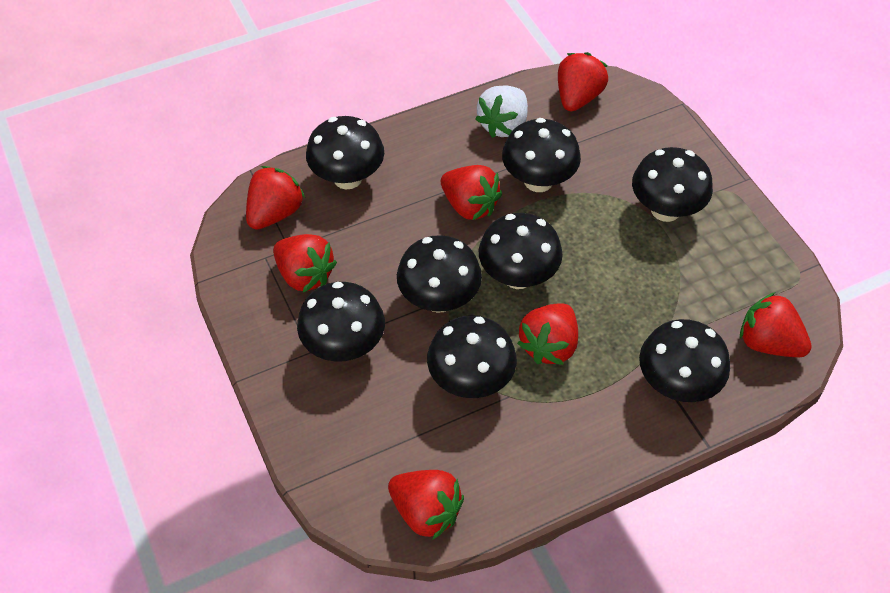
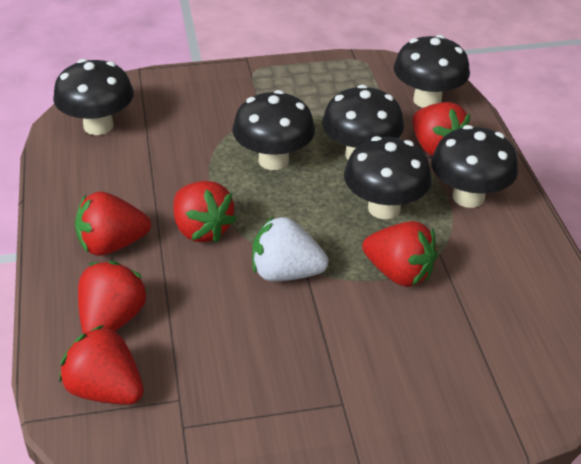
black mushroom: 8 -> 6
red strawberry: 7 -> 6

